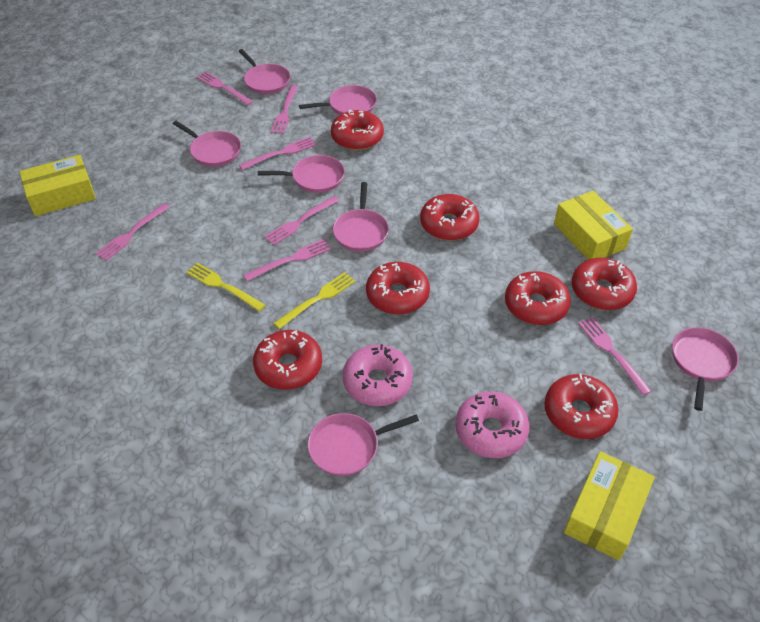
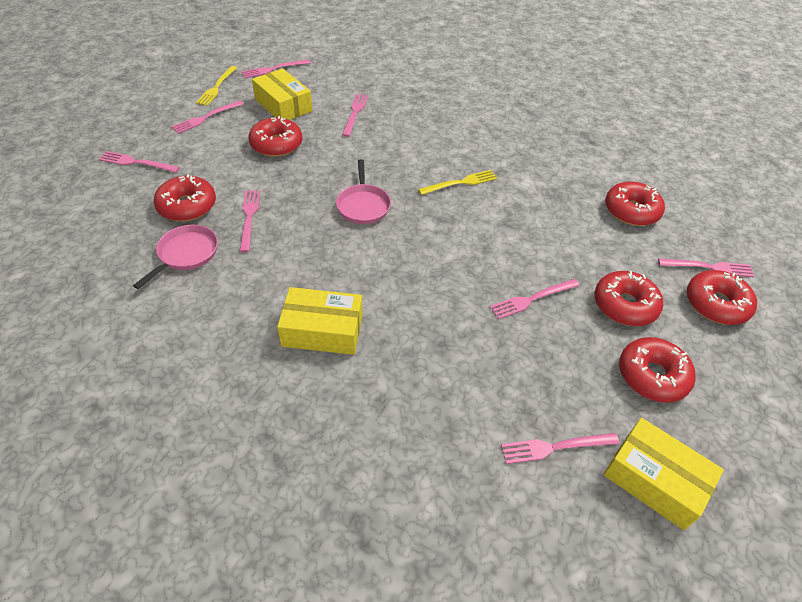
pink donut: 2 -> 0
pink fork: 7 -> 8
pink pan: 7 -> 2
red donut: 7 -> 6

